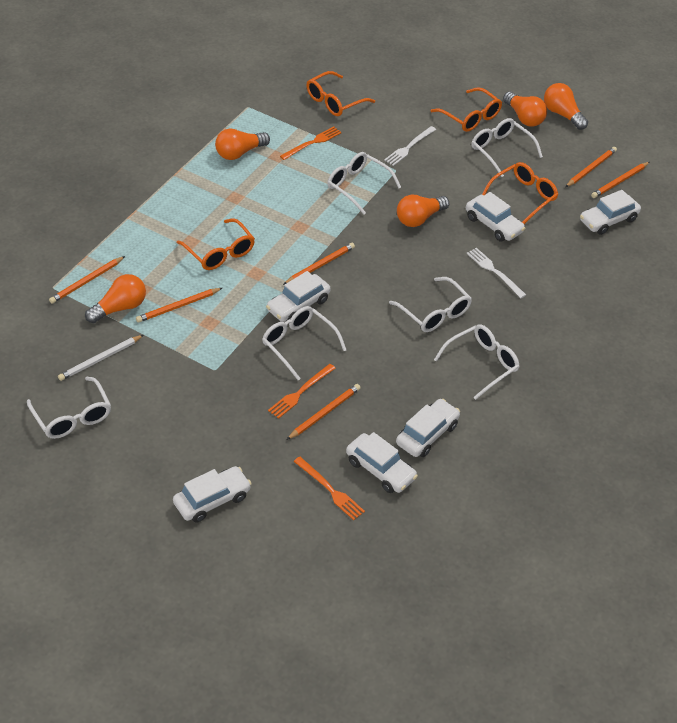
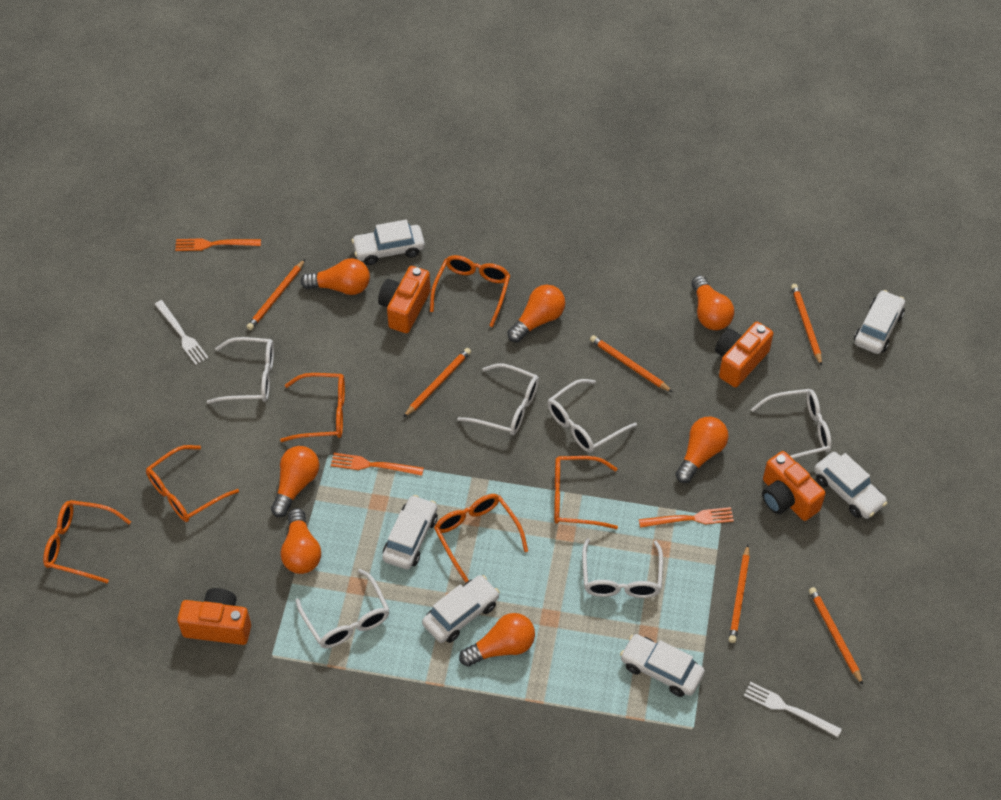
orange camera: 0 -> 4
orange glasses: 4 -> 6
orange light bulb: 5 -> 7
white pencil: 1 -> 0

